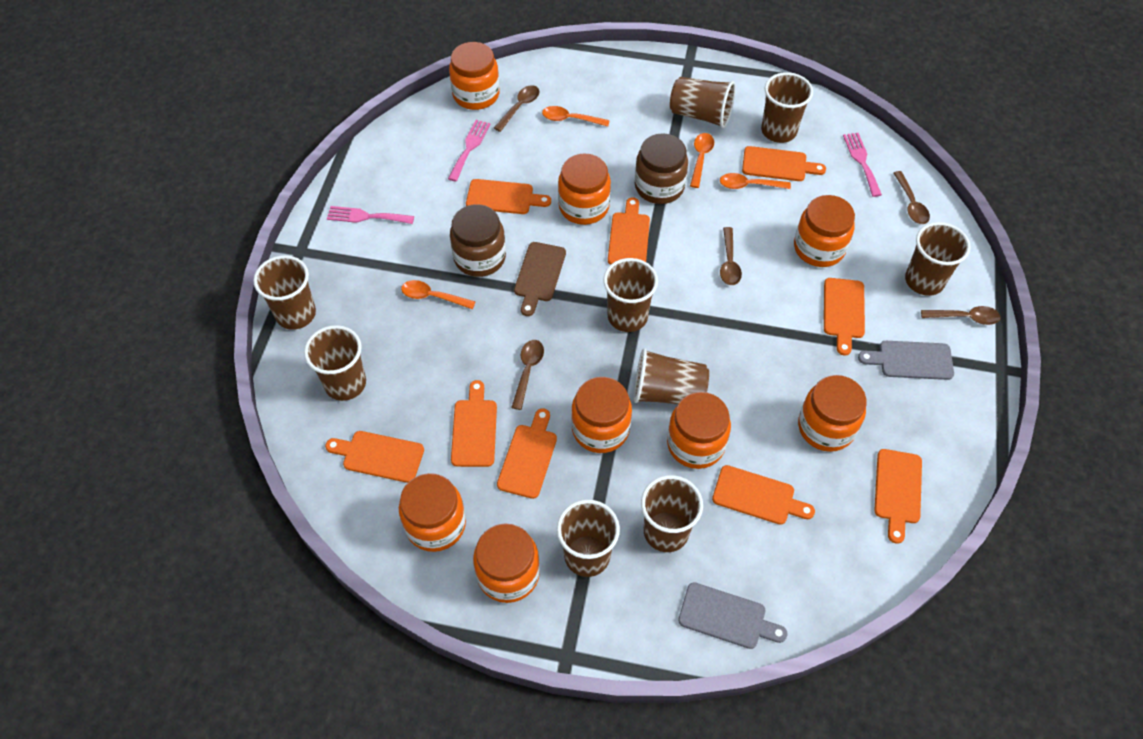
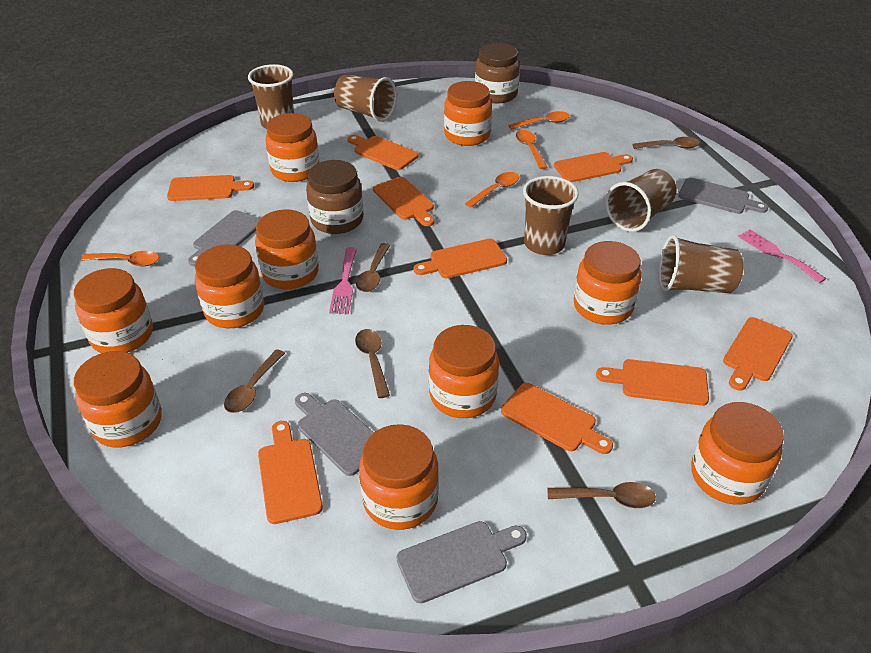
brown cup: 9 -> 5
brown cutting board: 1 -> 0
grey cutting board: 2 -> 4
orange jar: 8 -> 10
pink fork: 3 -> 2

